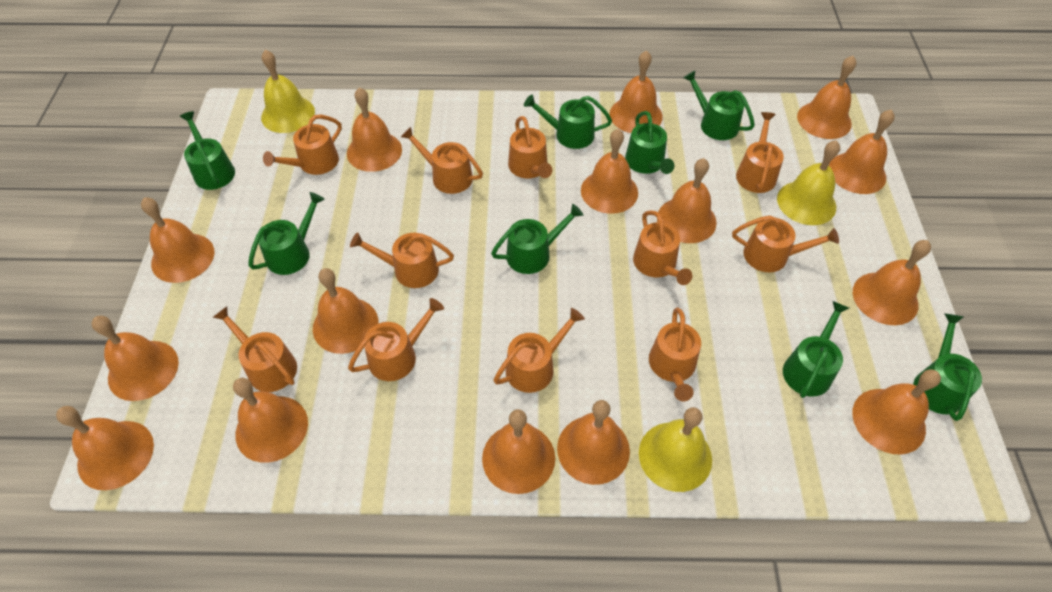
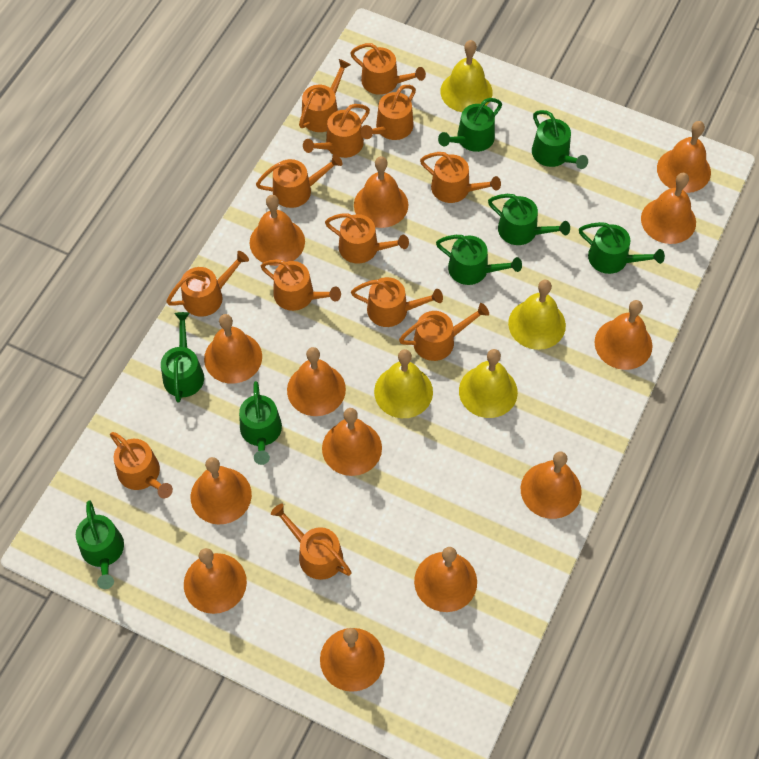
orange bell: 15 -> 13
orange watering can: 11 -> 13
yellow bell: 3 -> 4

